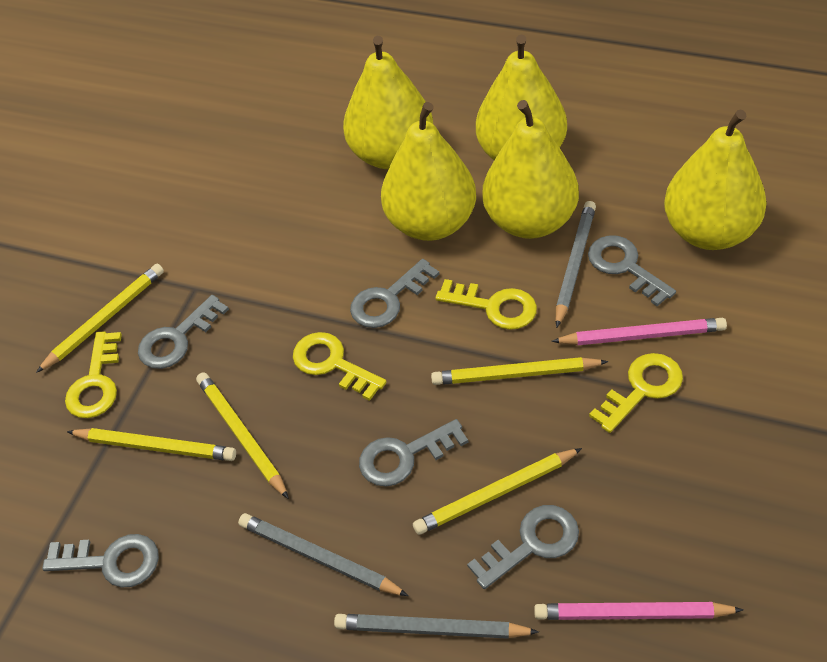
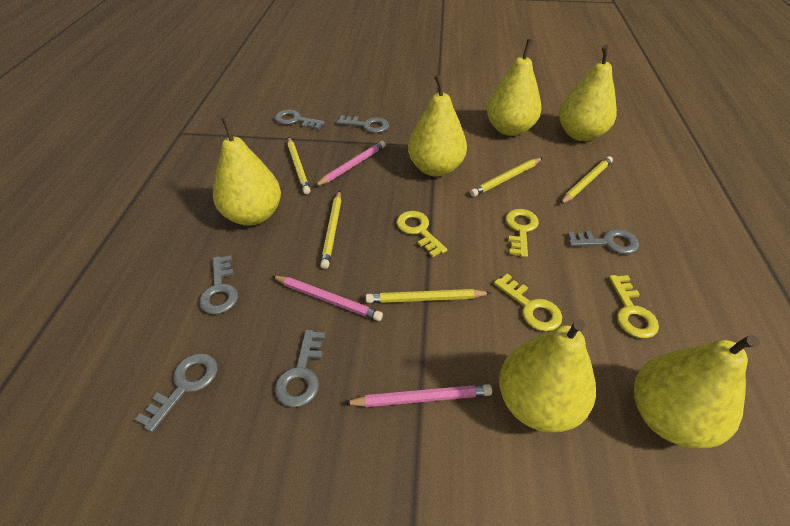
grey pencil: 3 -> 0
pink pencil: 2 -> 3
yellow pear: 5 -> 6

